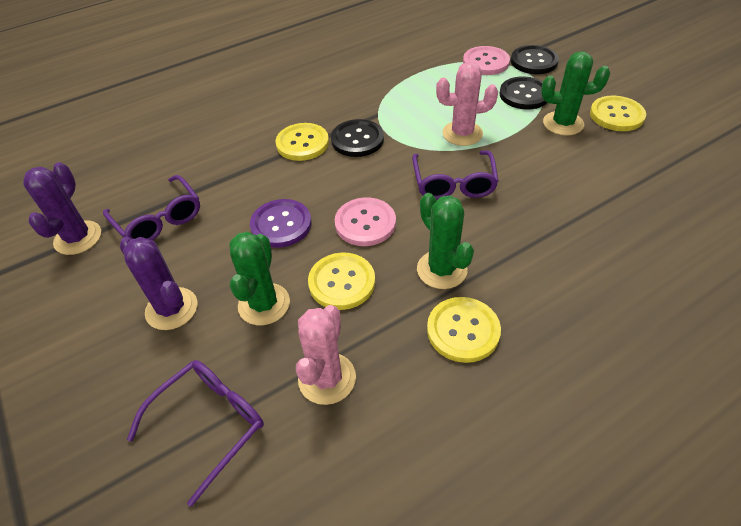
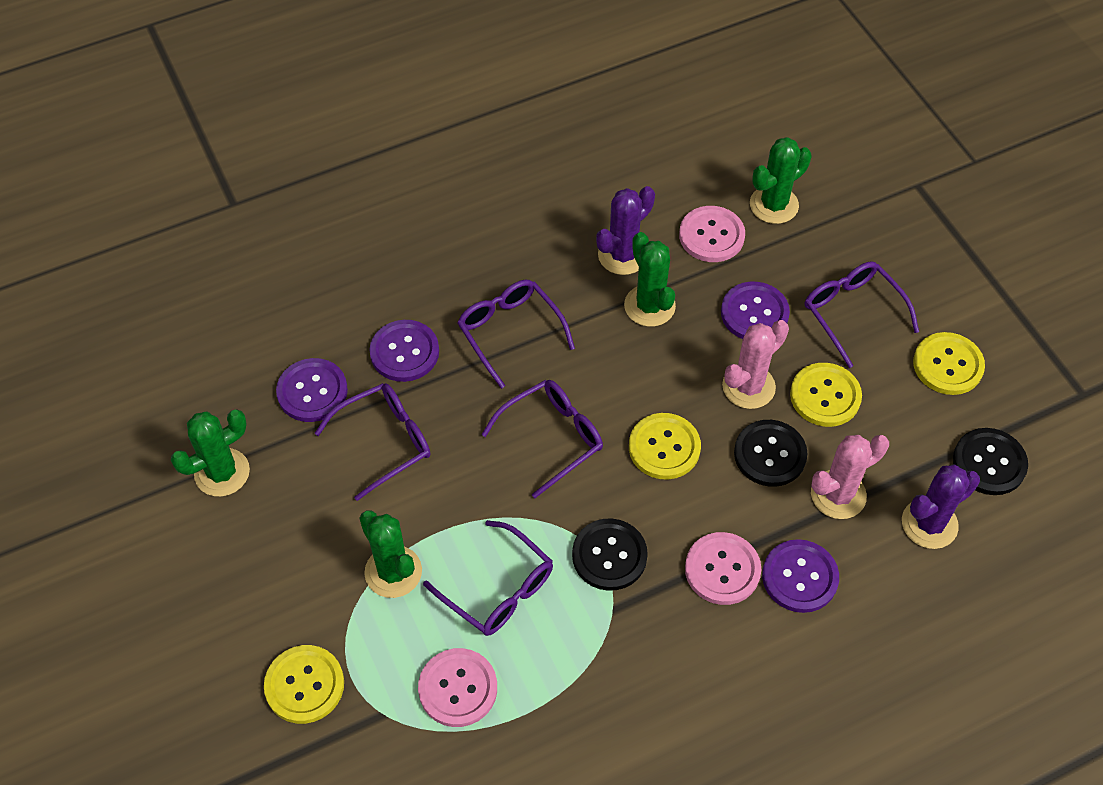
green cactus: 3 -> 4
pink button: 2 -> 3
purple button: 1 -> 4
purple glasses: 3 -> 5

